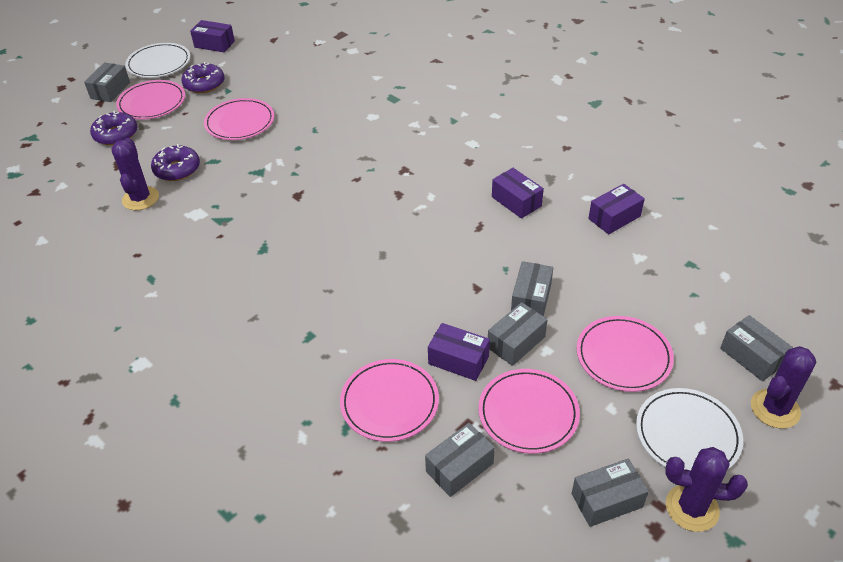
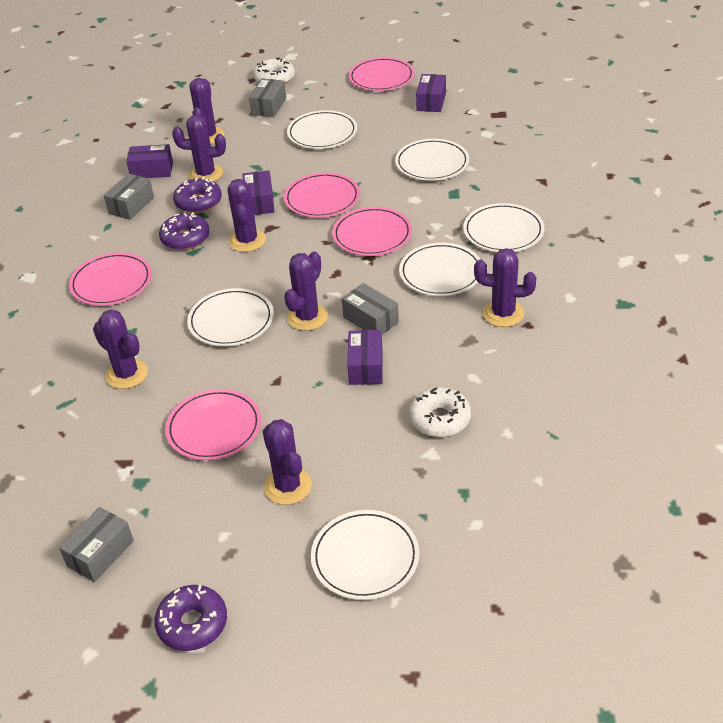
grey box: 6 -> 4
purple cactus: 3 -> 7
white donut: 0 -> 2
white plate: 2 -> 6

